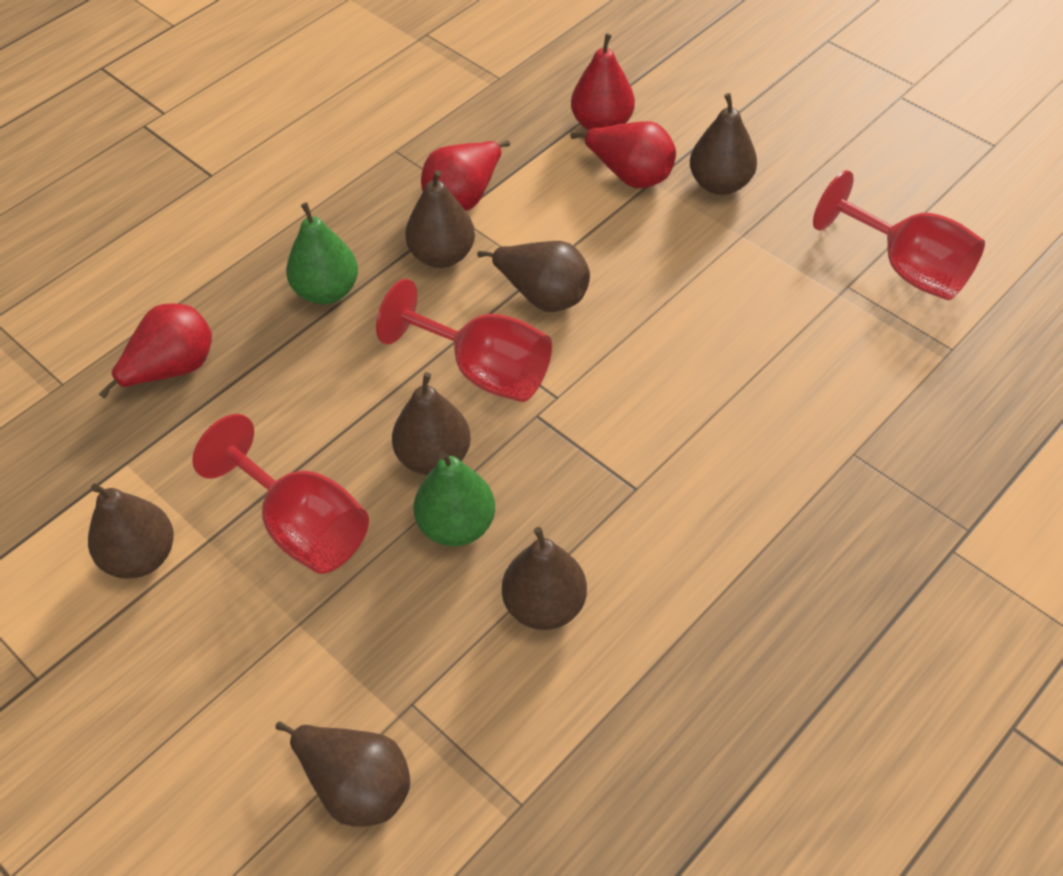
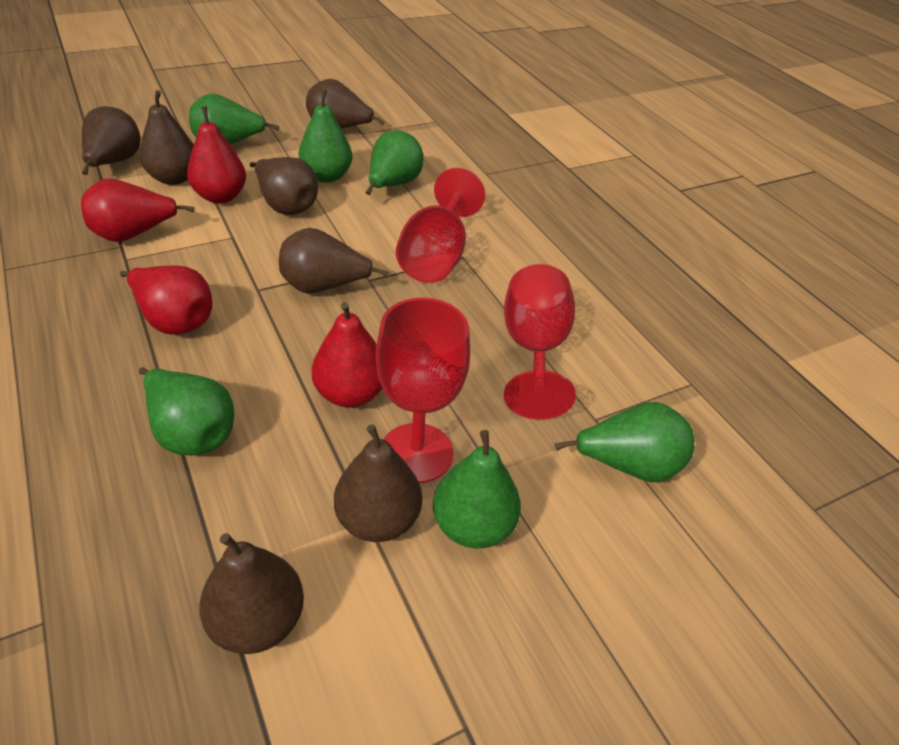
green pear: 2 -> 6

